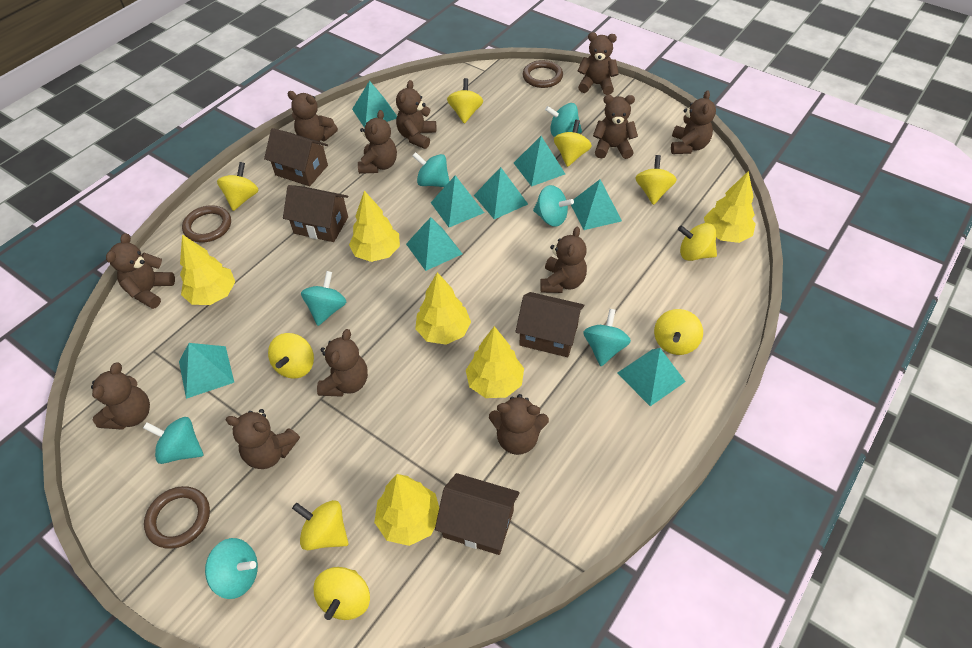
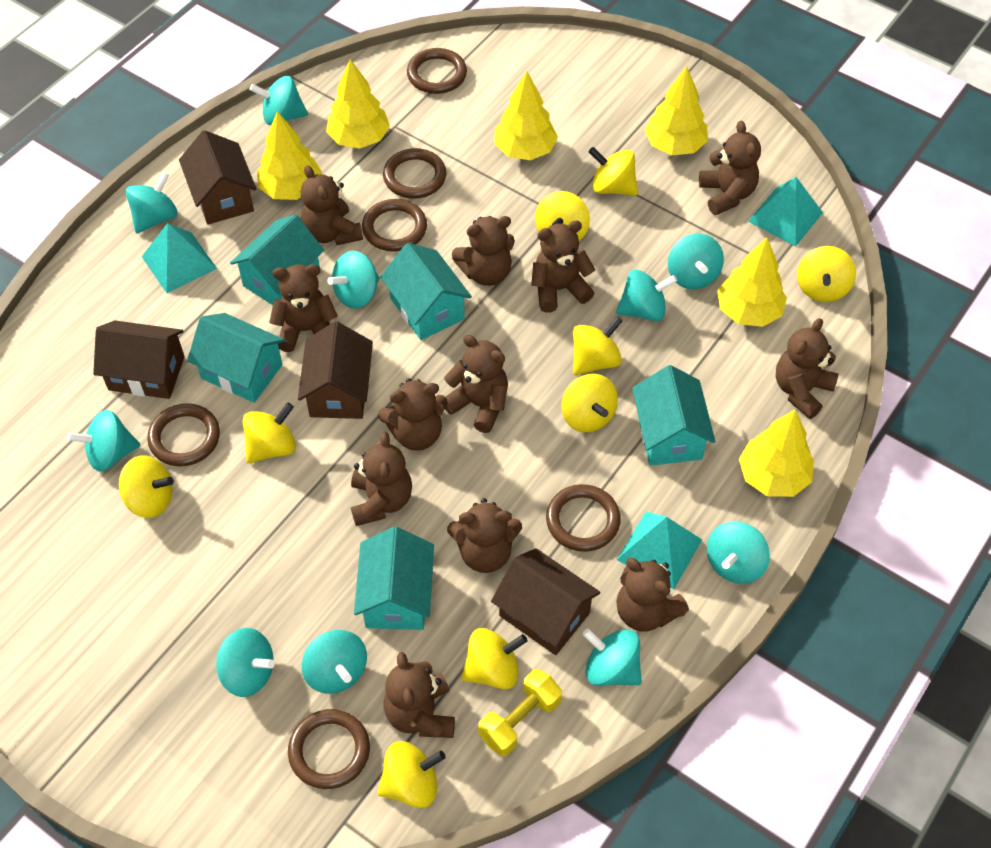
brown ring: 3 -> 6
turquoise house: 0 -> 5
turquoise pyramid: 8 -> 3
turquoise spinning top: 7 -> 10
yellow dumbbell: 0 -> 1

